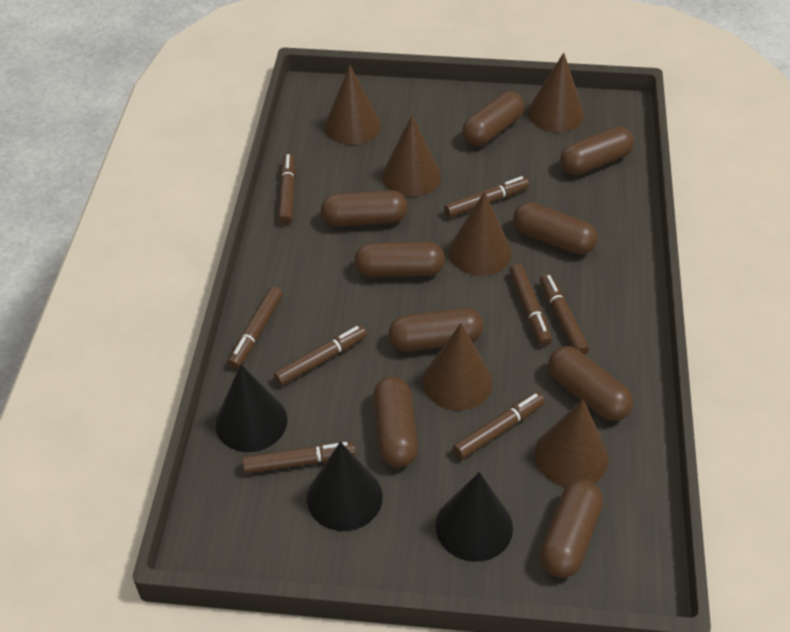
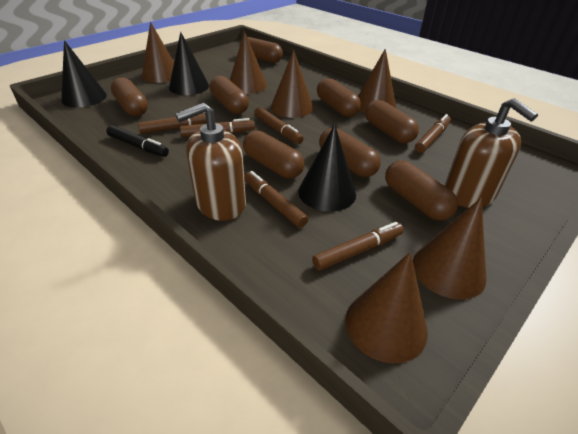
black marker: 0 -> 1
brown capsule: 9 -> 8
brown marker: 8 -> 6
brown soap dispenser: 0 -> 2

